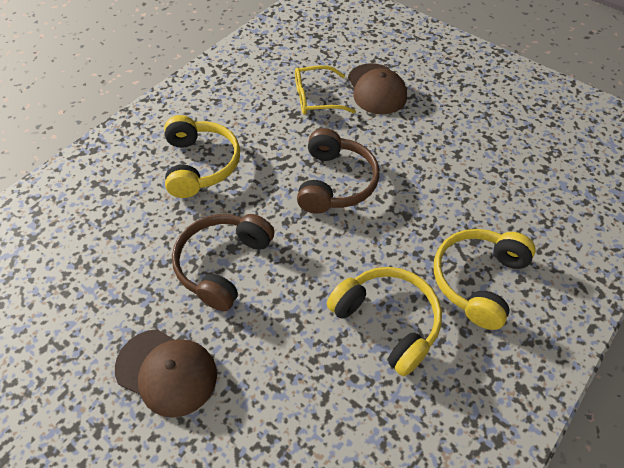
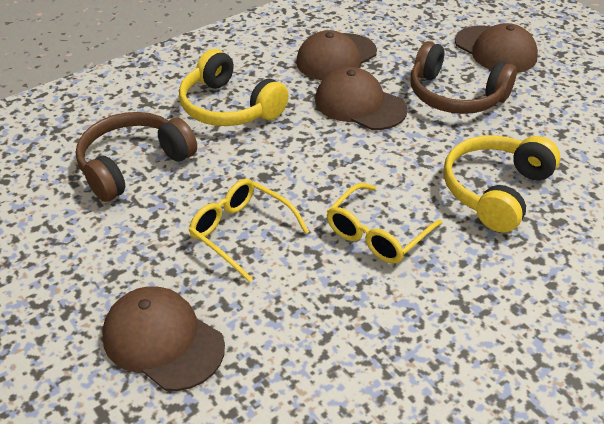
brown cap: 2 -> 4
yellow glasses: 1 -> 2
yellow headphones: 3 -> 2

